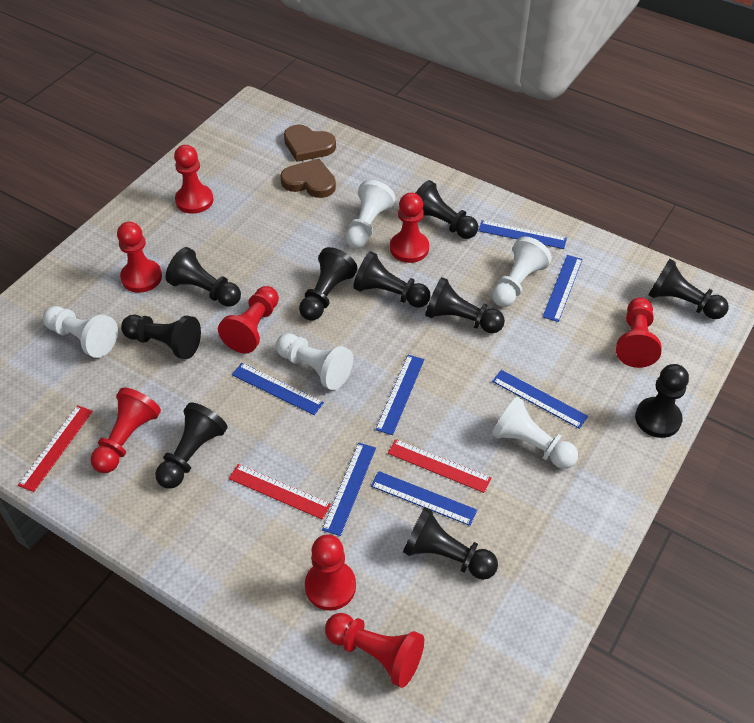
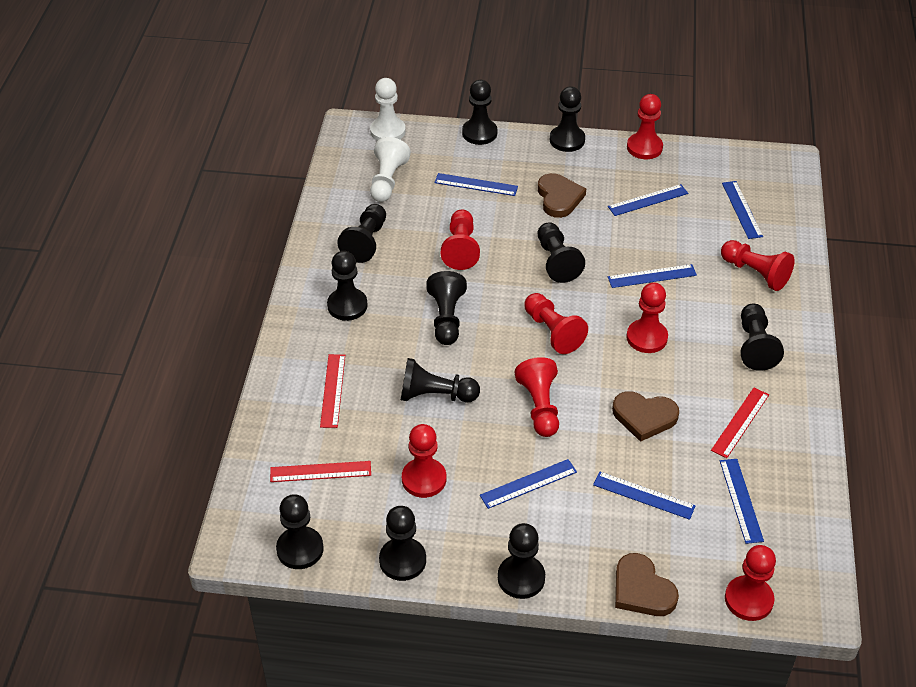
black pawn: 10 -> 11
brown heart: 2 -> 3
white pawn: 5 -> 2

